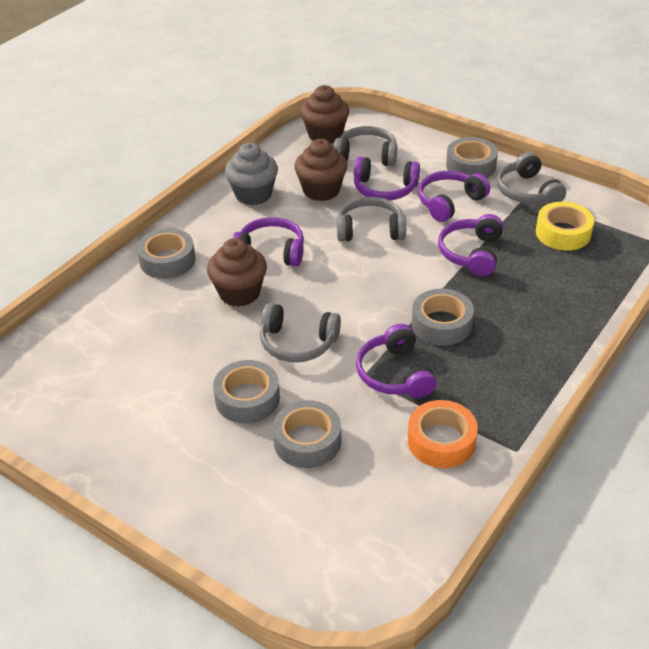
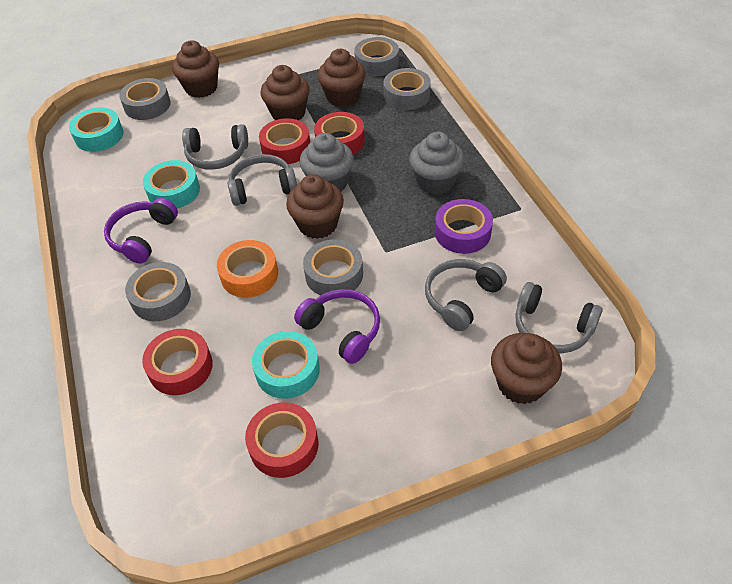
brown cupcake: 3 -> 5
grey cupcake: 1 -> 2
purple headphones: 5 -> 2
purple tape: 0 -> 1
red tape: 0 -> 4
turquoise tape: 0 -> 3
yellow tape: 1 -> 0

